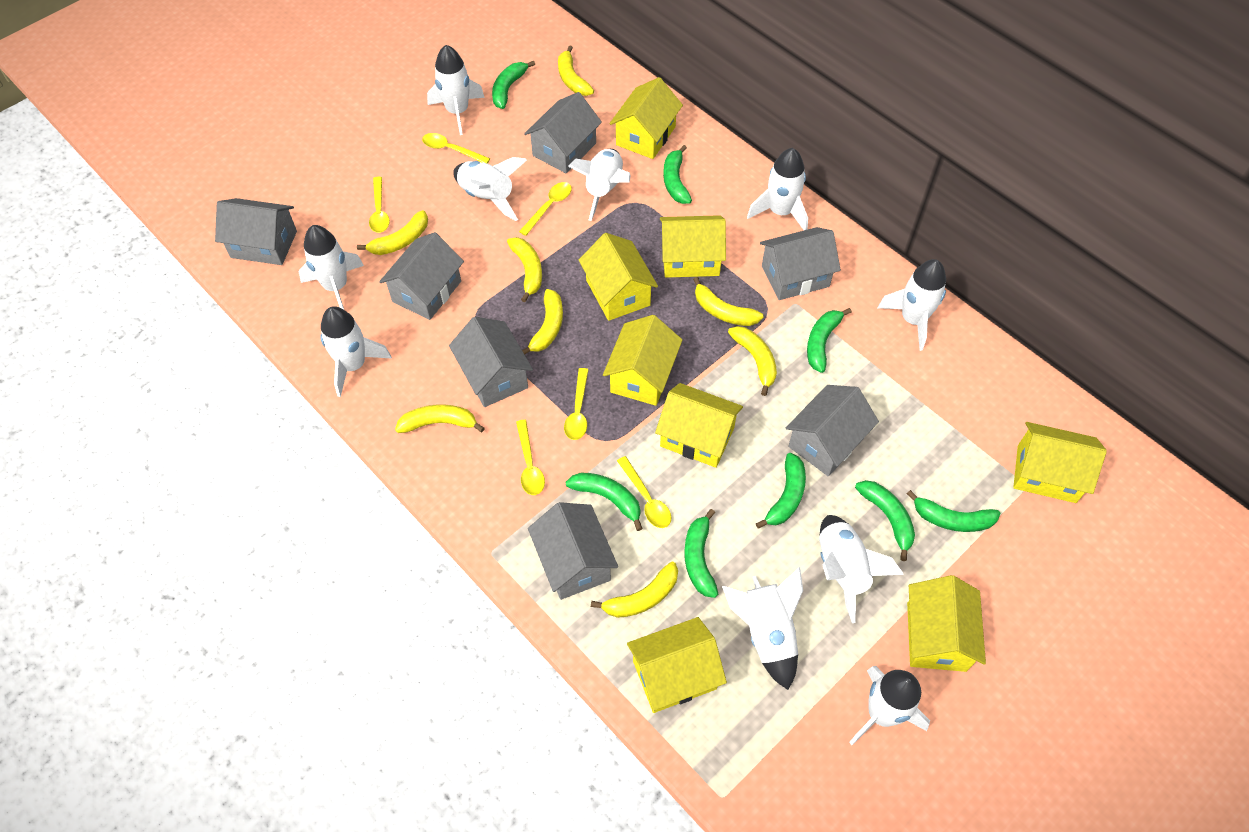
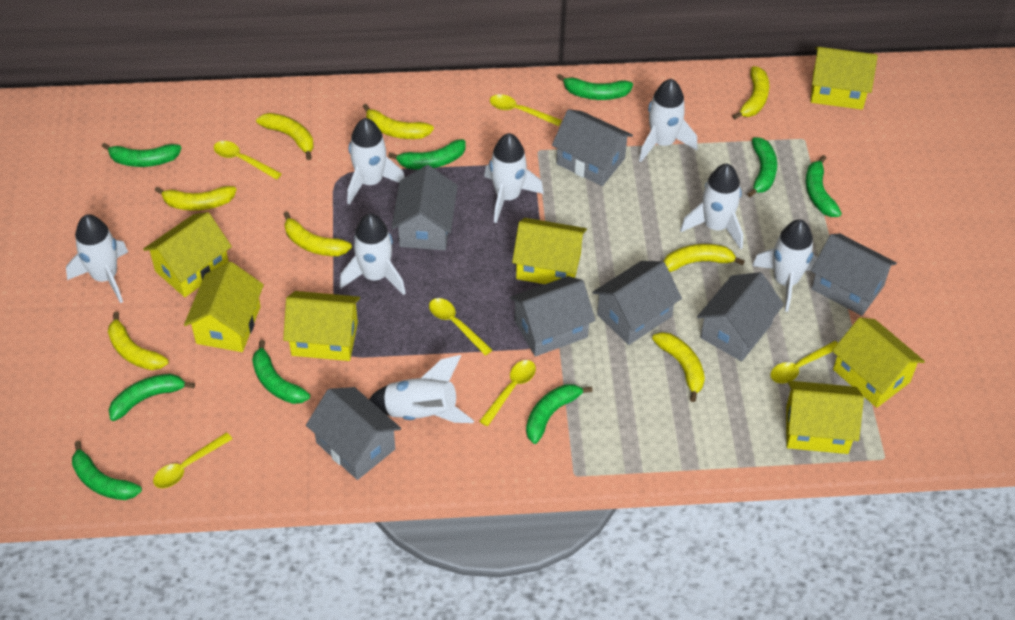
green banana: 8 -> 9
white rocket: 10 -> 8
yellow house: 8 -> 7

